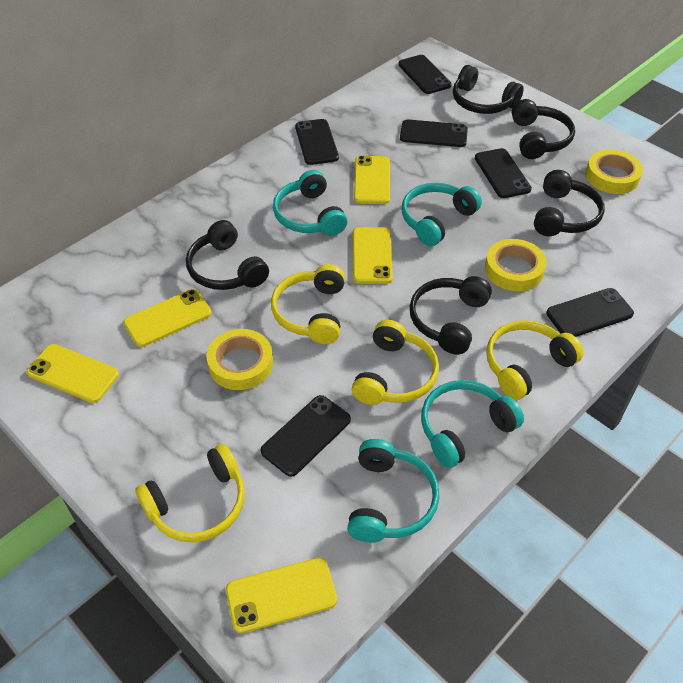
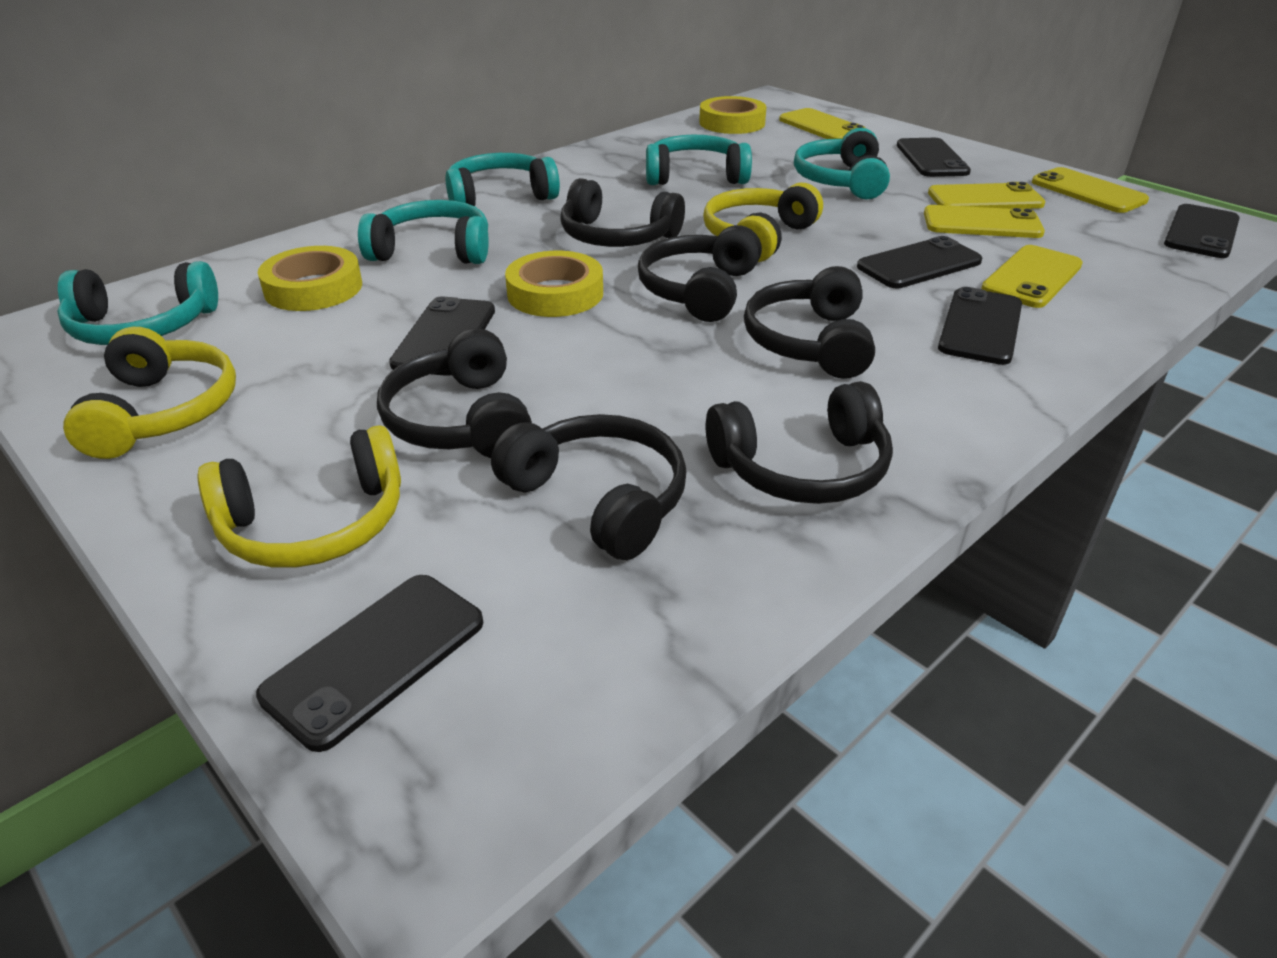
black headphones: 5 -> 6
turquoise headphones: 4 -> 5
yellow headphones: 4 -> 3

